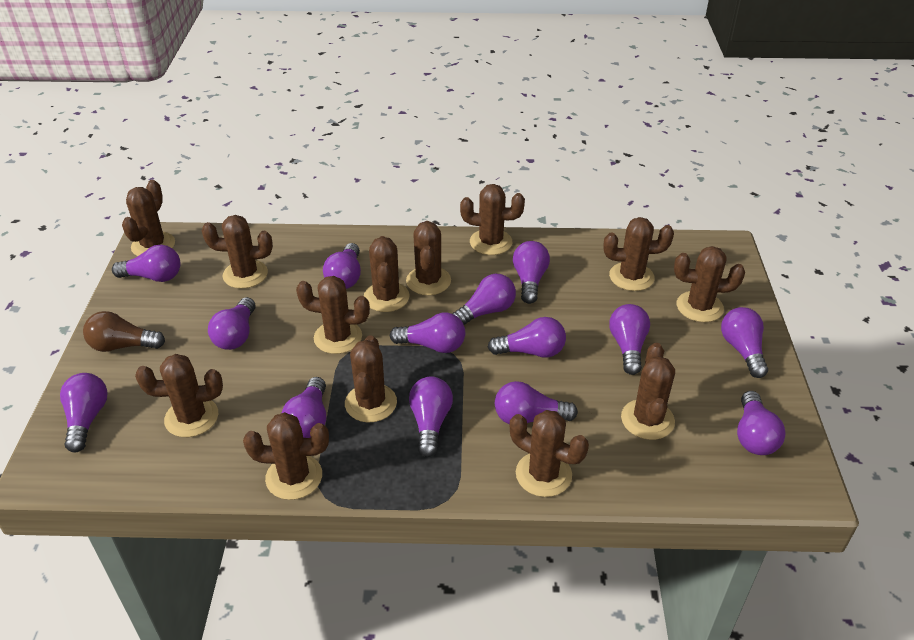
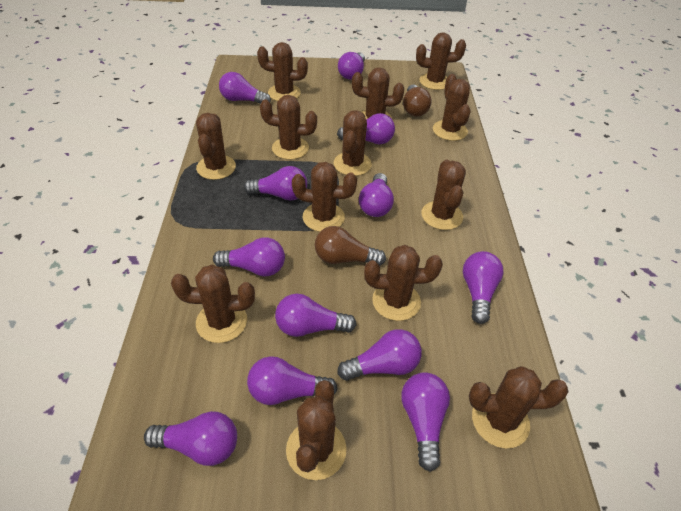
brown light bulb: 1 -> 2
purple light bulb: 14 -> 12

